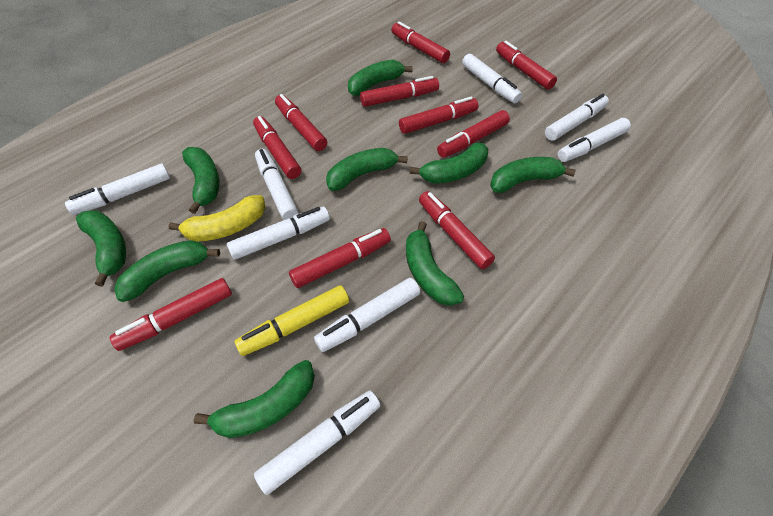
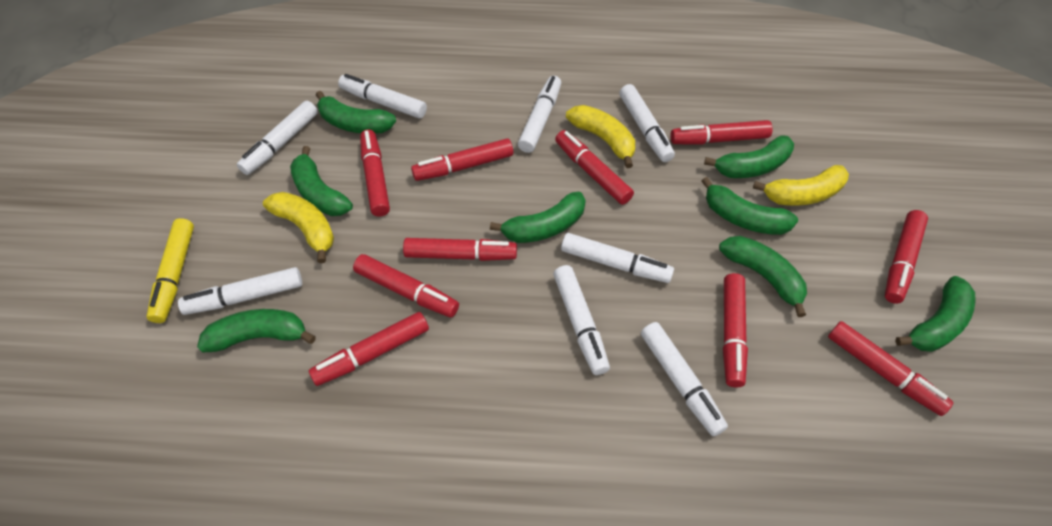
green banana: 9 -> 8
yellow banana: 1 -> 3

